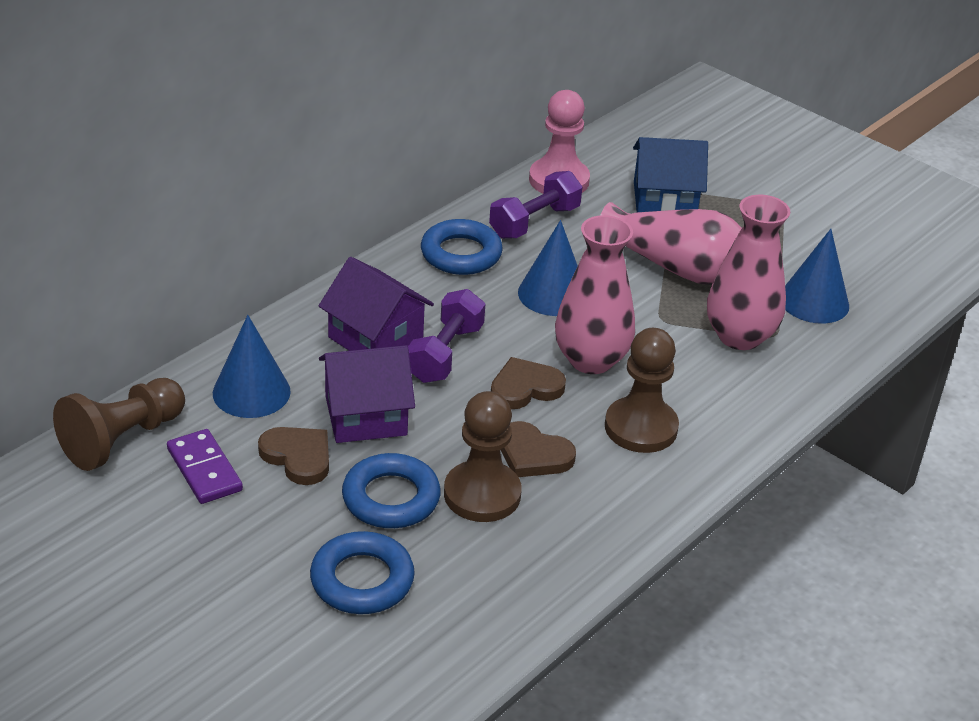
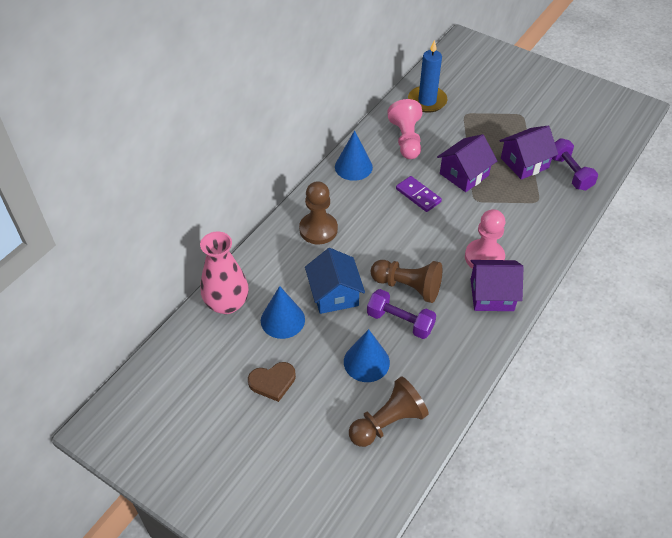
blue candle: 0 -> 1
blue ring: 3 -> 0
brown heart: 3 -> 1
pink pawn: 1 -> 2
pink vase: 3 -> 1
purple house: 2 -> 3

